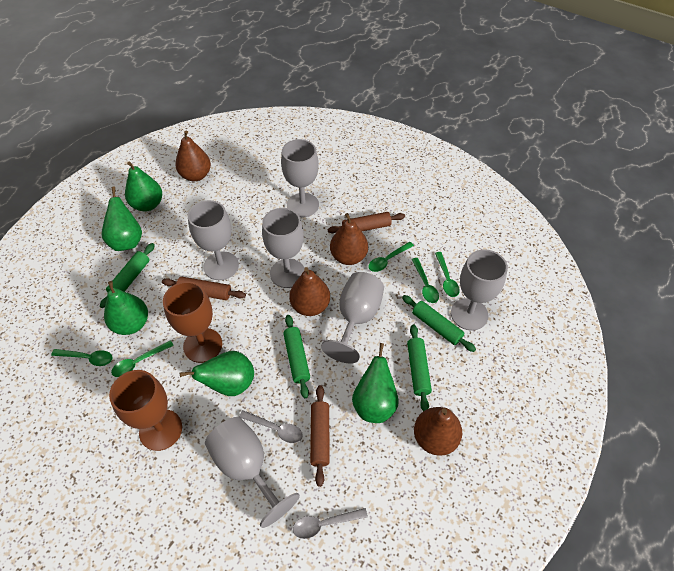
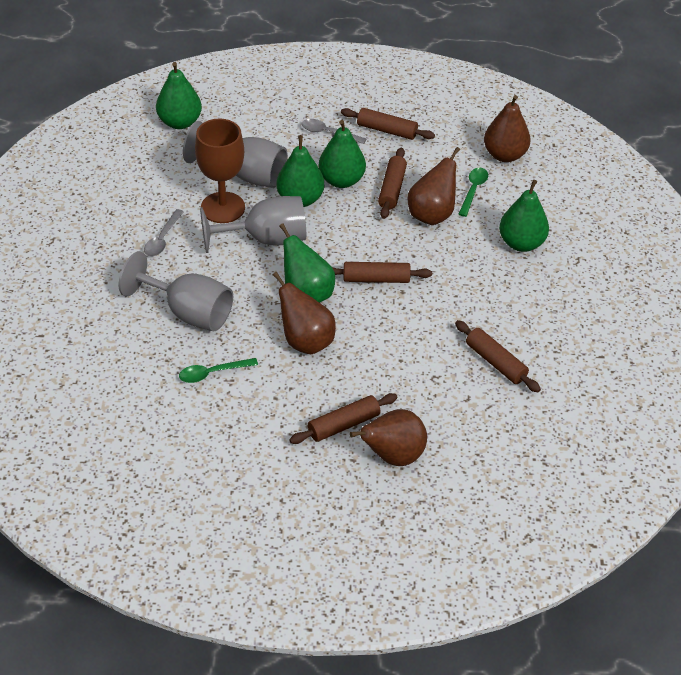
brown goblet: 2 -> 1
brown rolling pin: 3 -> 5
green rolling pin: 4 -> 0
green spoon: 5 -> 2
grey goblet: 6 -> 3

